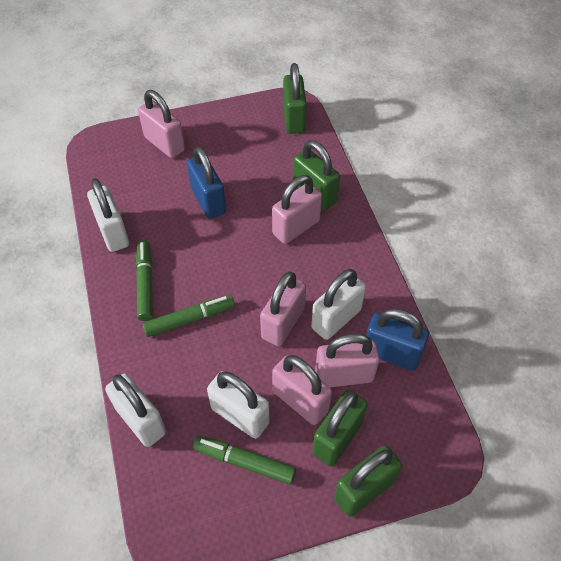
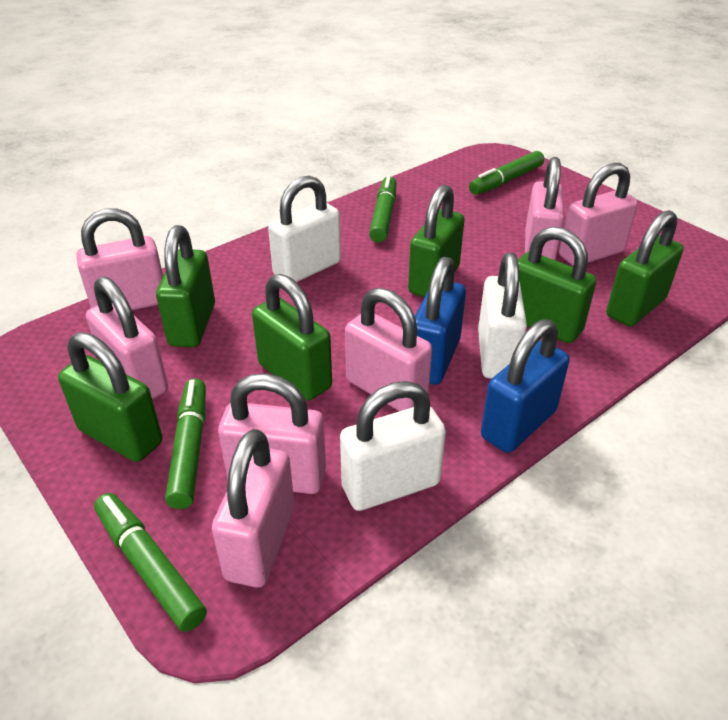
green marker: 3 -> 4
green padlock: 4 -> 6
pink padlock: 5 -> 7
white padlock: 4 -> 3

